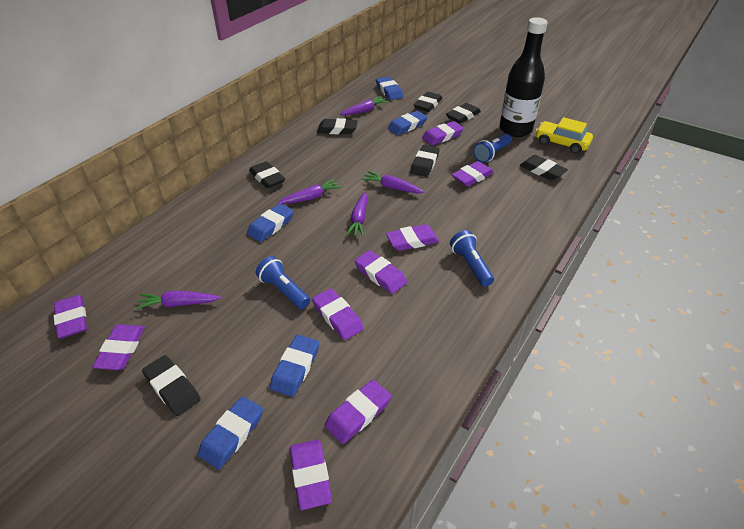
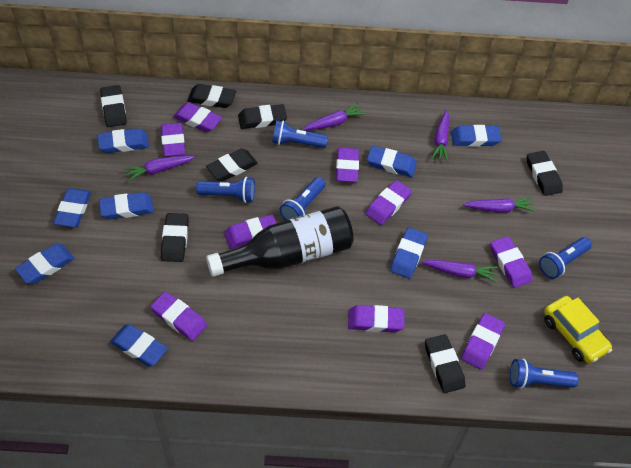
blue eraser: 5 -> 8
blue flashlight: 3 -> 5

